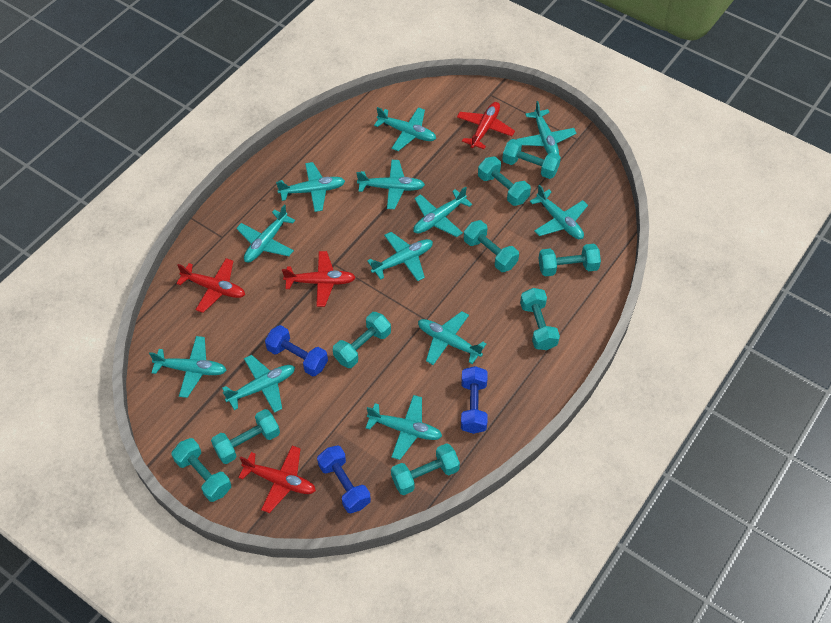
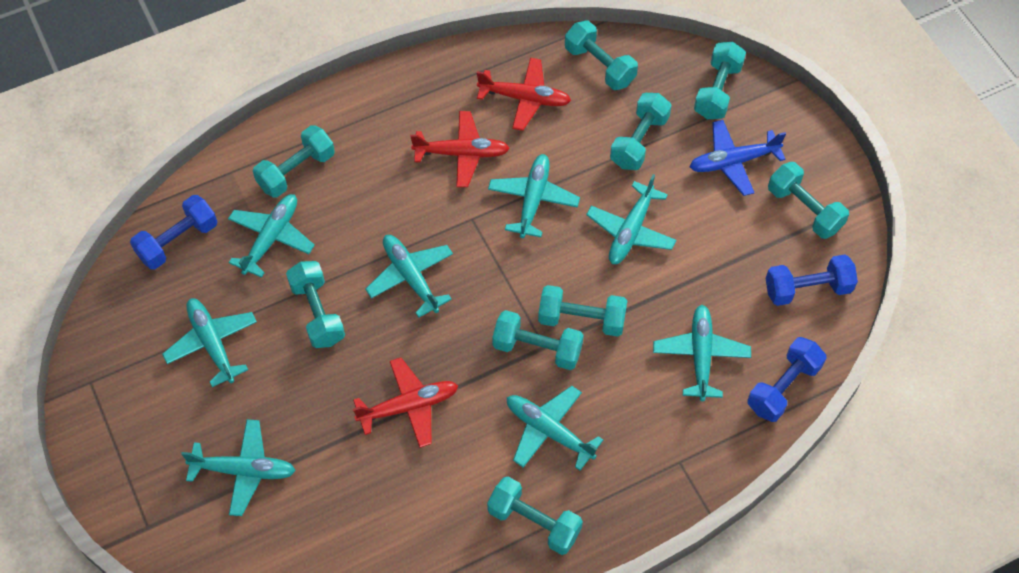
blue plane: 0 -> 1
red plane: 4 -> 3
turquoise plane: 12 -> 8

